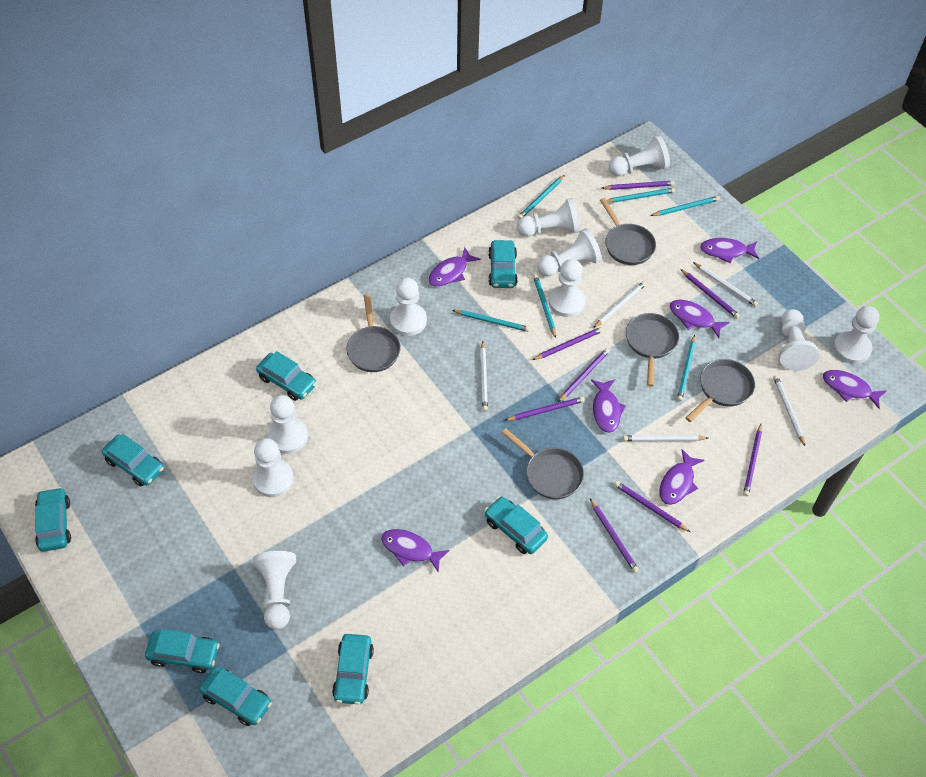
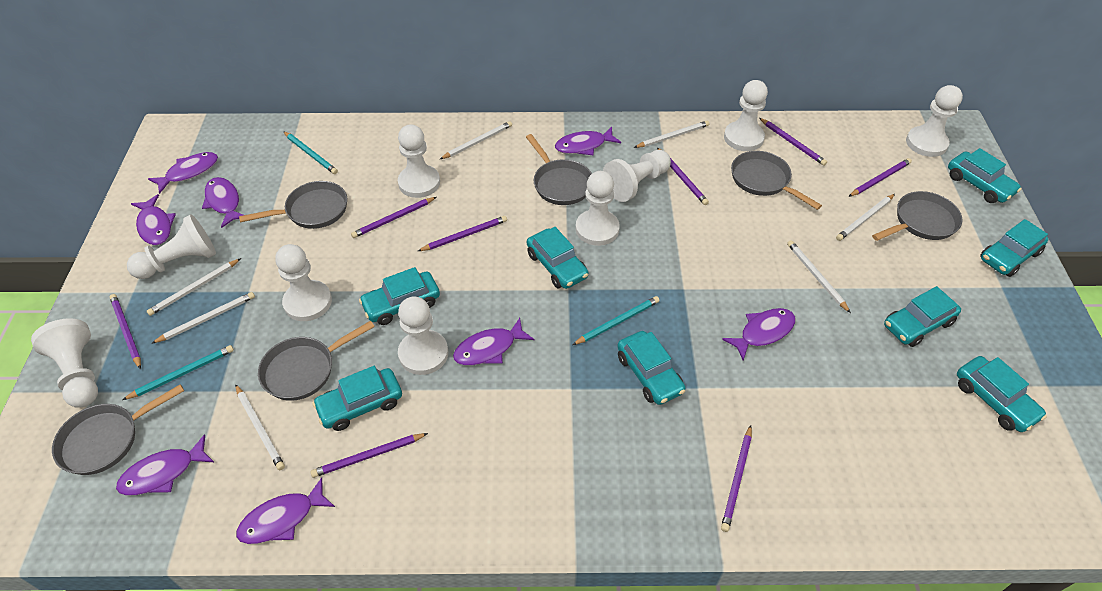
grey pan: 5 -> 6
purple fish: 7 -> 8
turquoise pencil: 6 -> 3
white pawn: 10 -> 9
white pencil: 5 -> 7

